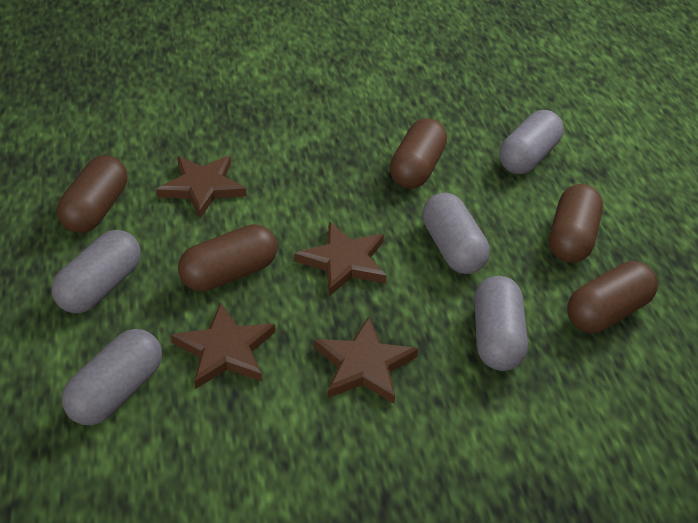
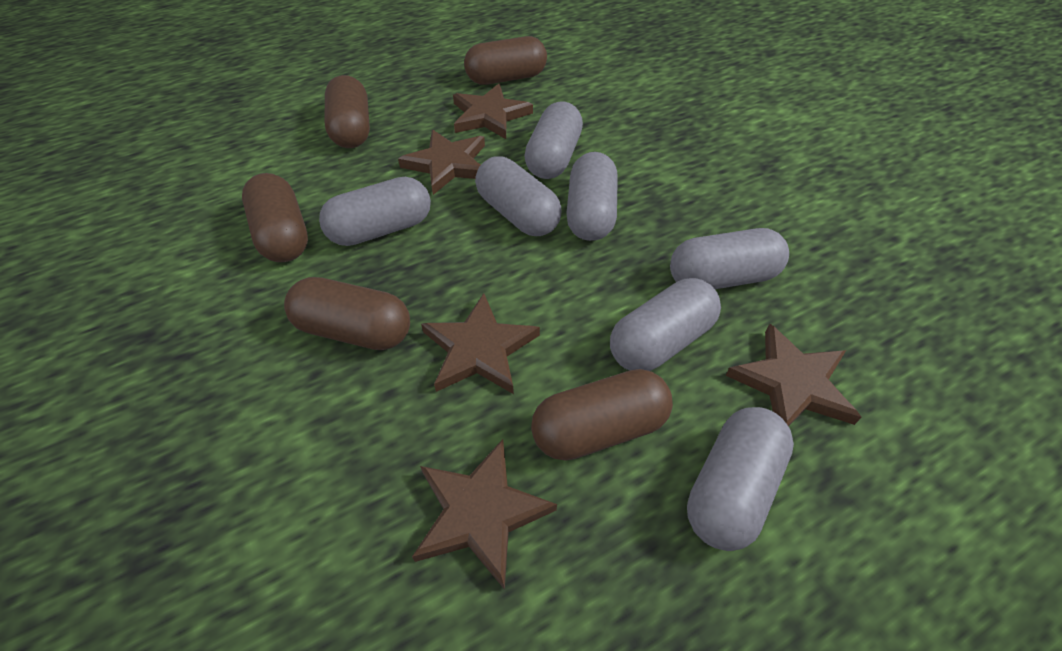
brown star: 4 -> 5
grey capsule: 5 -> 7

